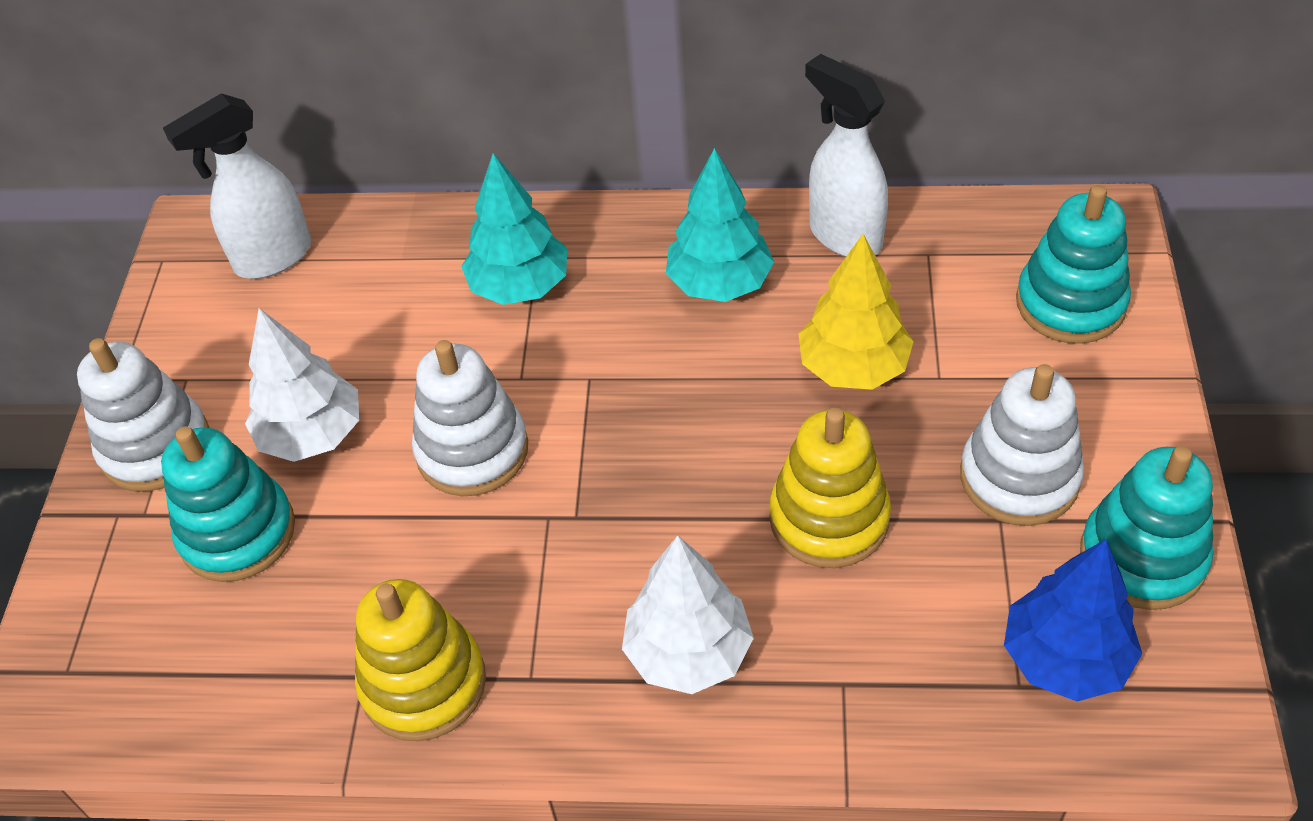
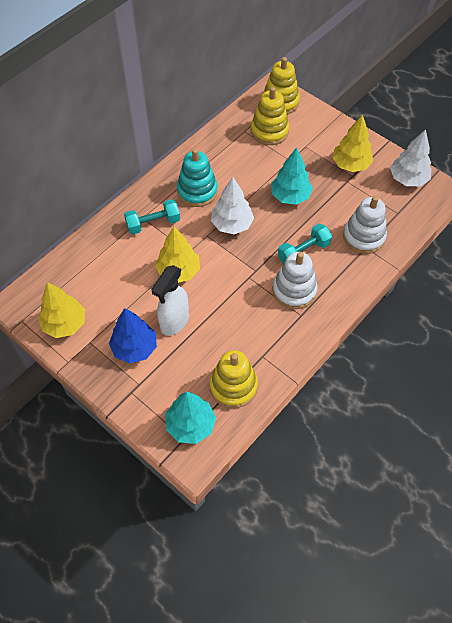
turquoise dumbbell: 0 -> 2
turquoise stacking toy: 3 -> 1
white spray bottle: 2 -> 1
white stacking toy: 3 -> 2
yellow stacking toy: 2 -> 3
yellow tree: 1 -> 3

